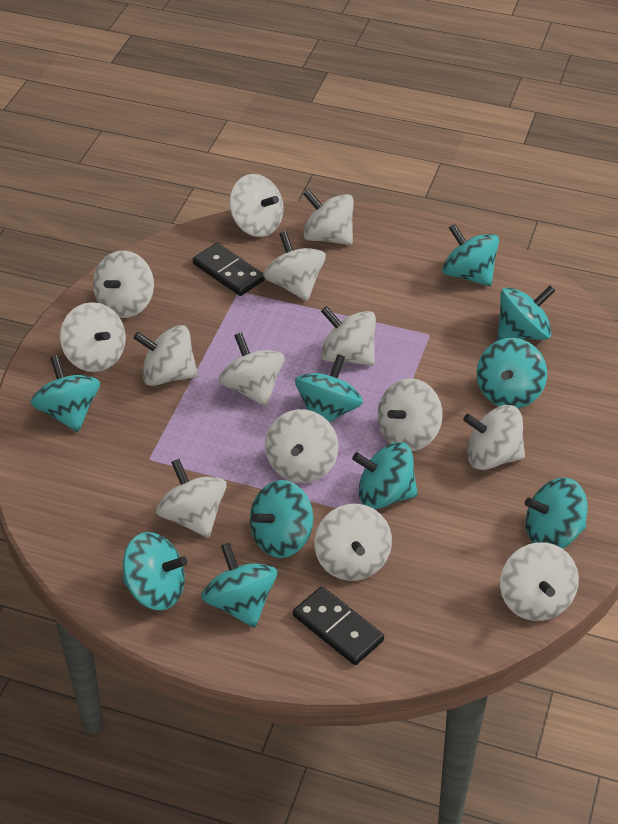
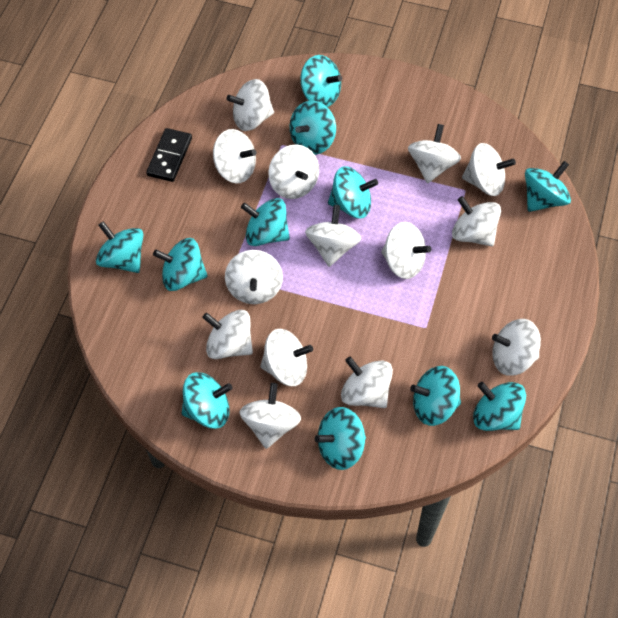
black domino: 2 -> 1
turquoise spinning top: 10 -> 11

